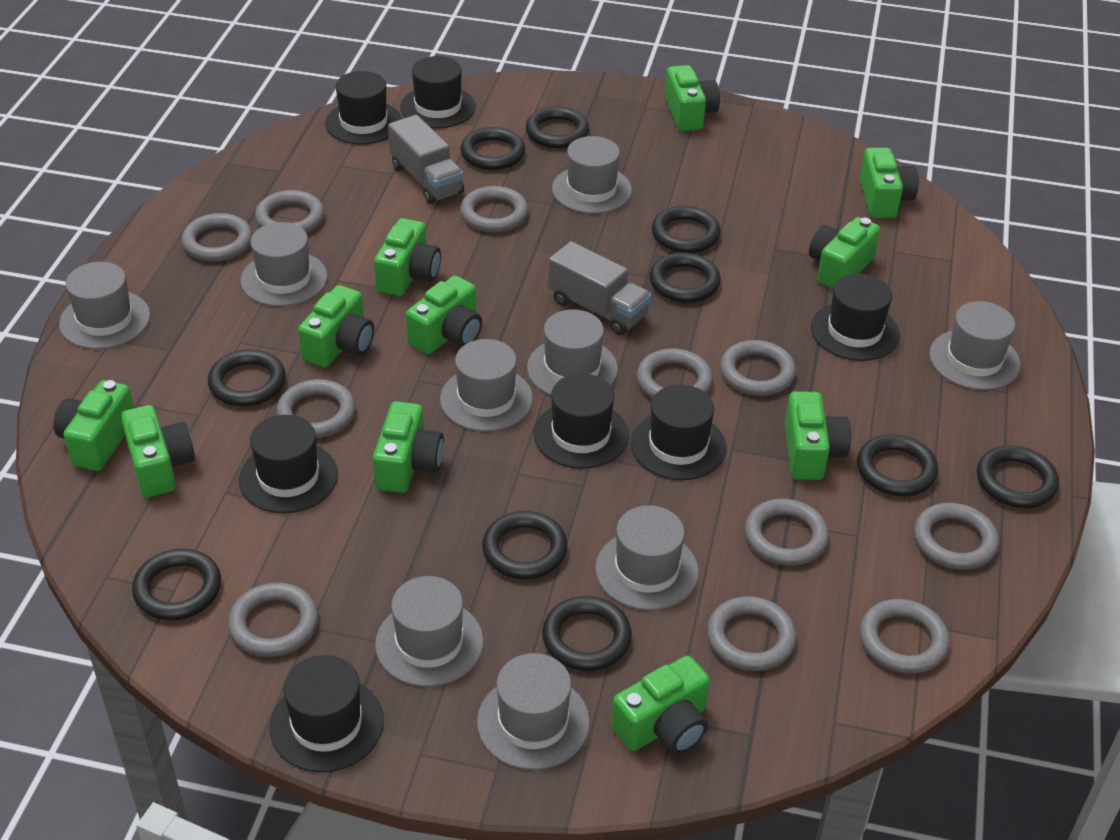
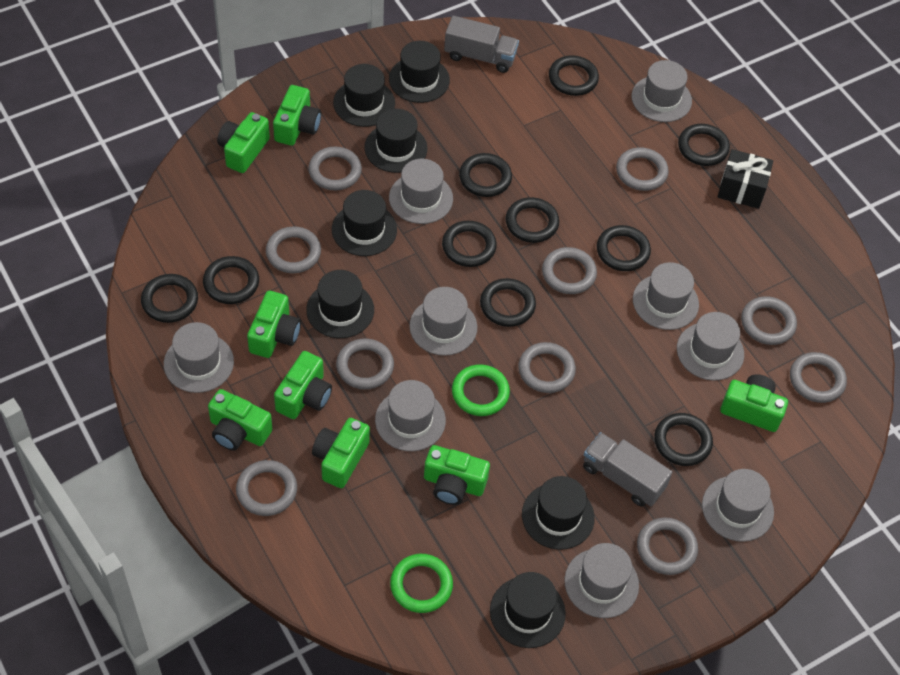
black gift: 0 -> 1
green camera: 11 -> 8
green ring: 0 -> 2
grey ring: 11 -> 10

